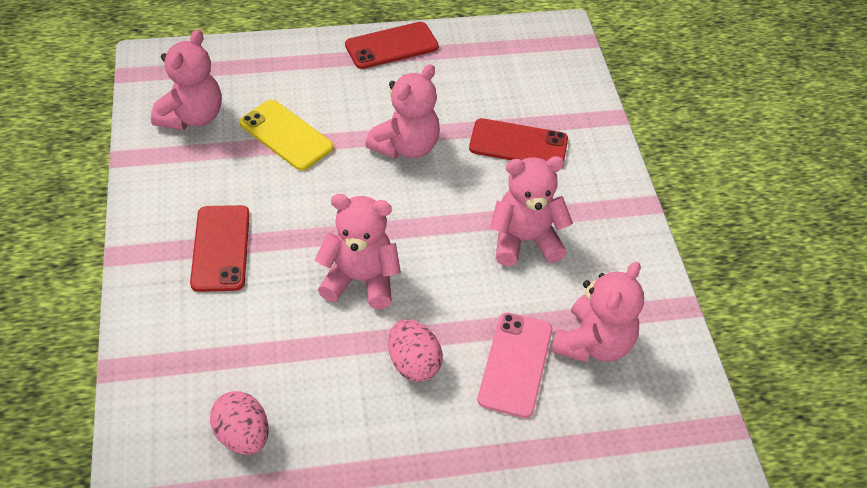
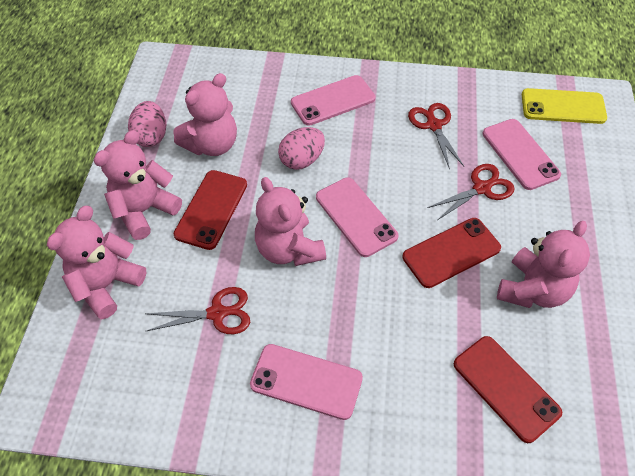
pink phone: 1 -> 4
red scissors: 0 -> 3

